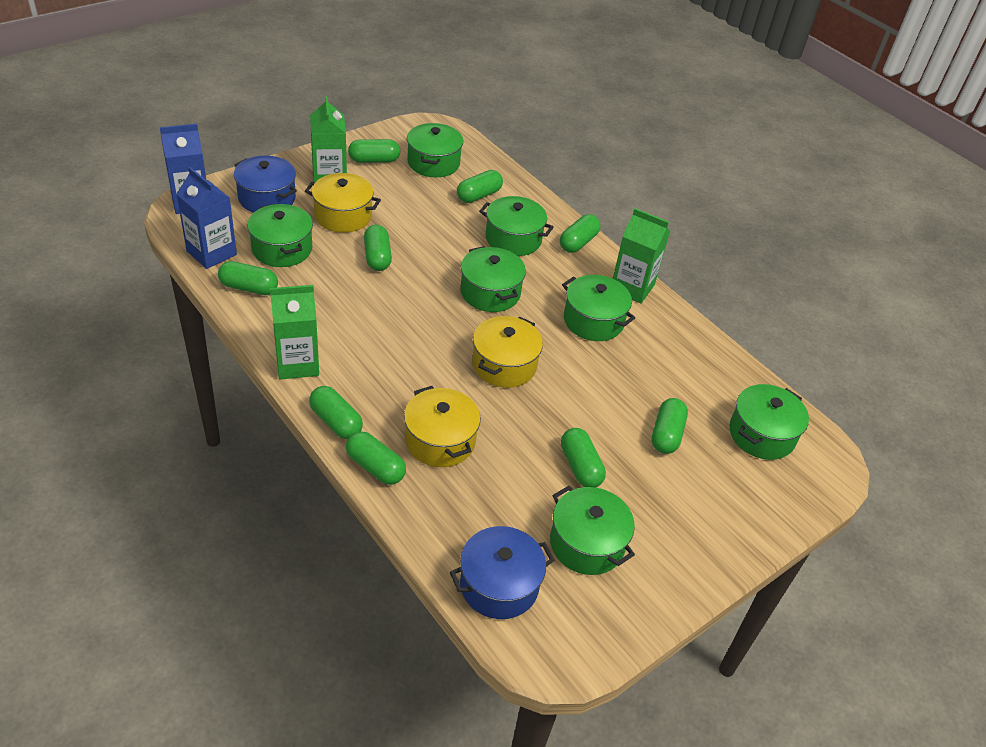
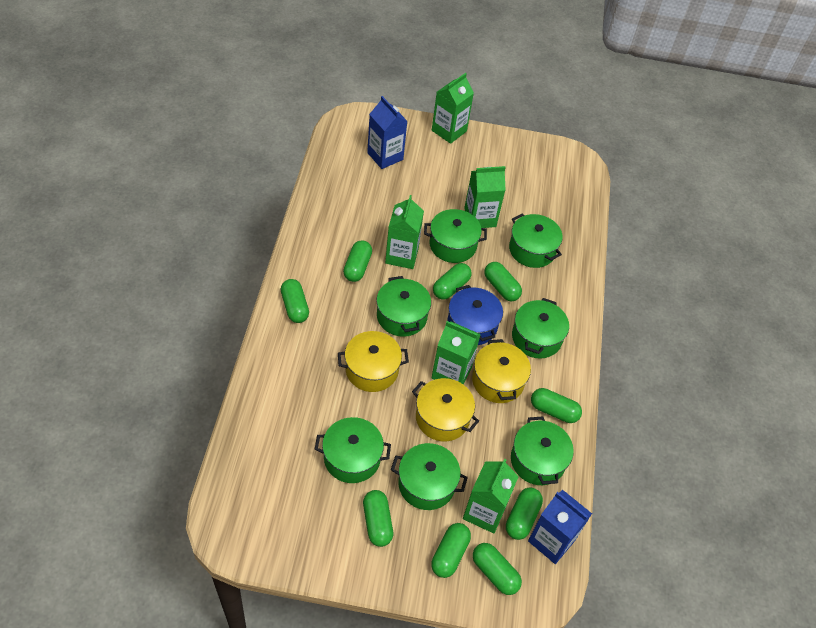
blue pot: 2 -> 1
green carton: 3 -> 5

